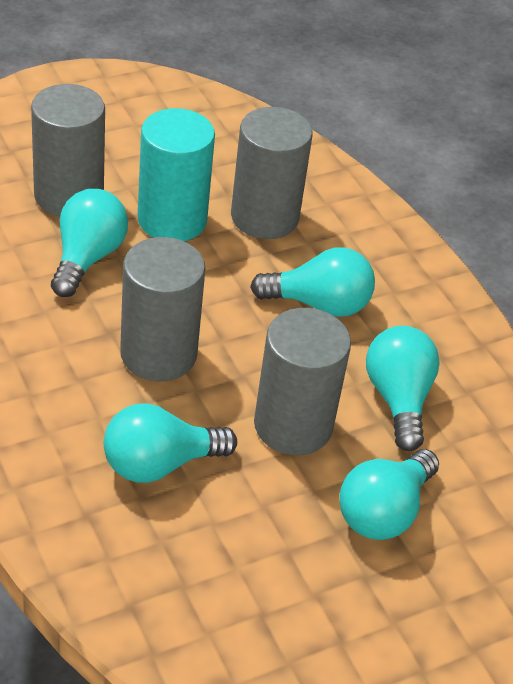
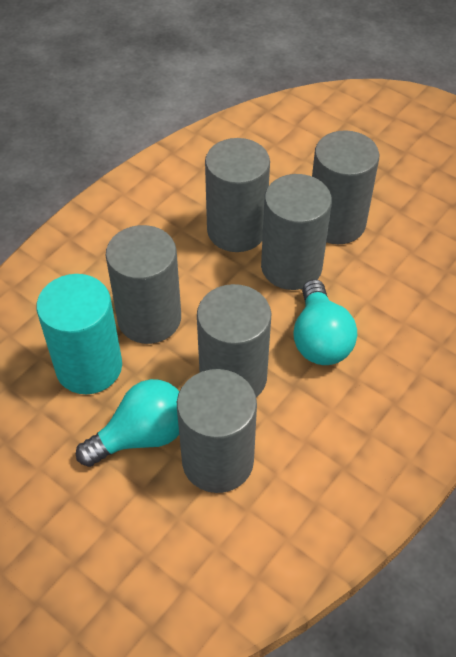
grey cylinder: 4 -> 6
turquoise light bulb: 5 -> 2

